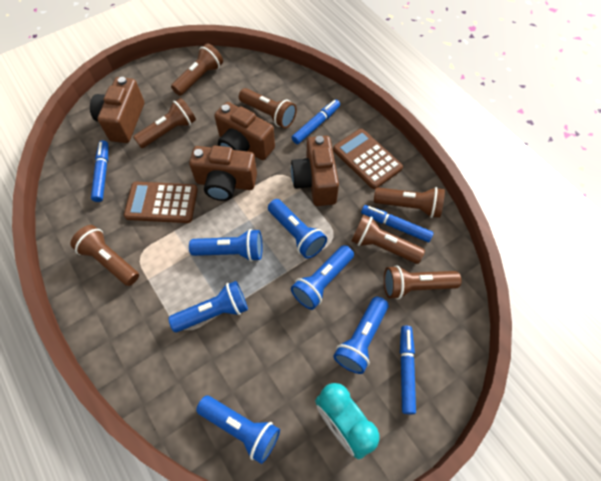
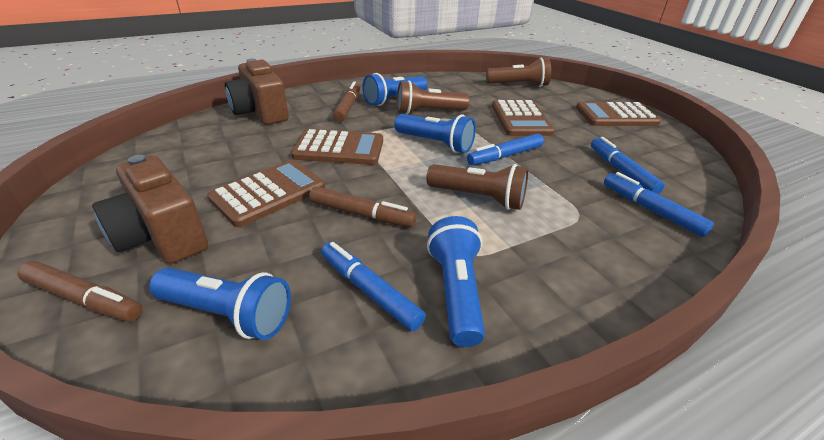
blue flashlight: 6 -> 4
brown calculator: 2 -> 4
brown camera: 4 -> 2
brown flashlight: 7 -> 3
brown marker: 0 -> 3
turquoise clock: 1 -> 0

